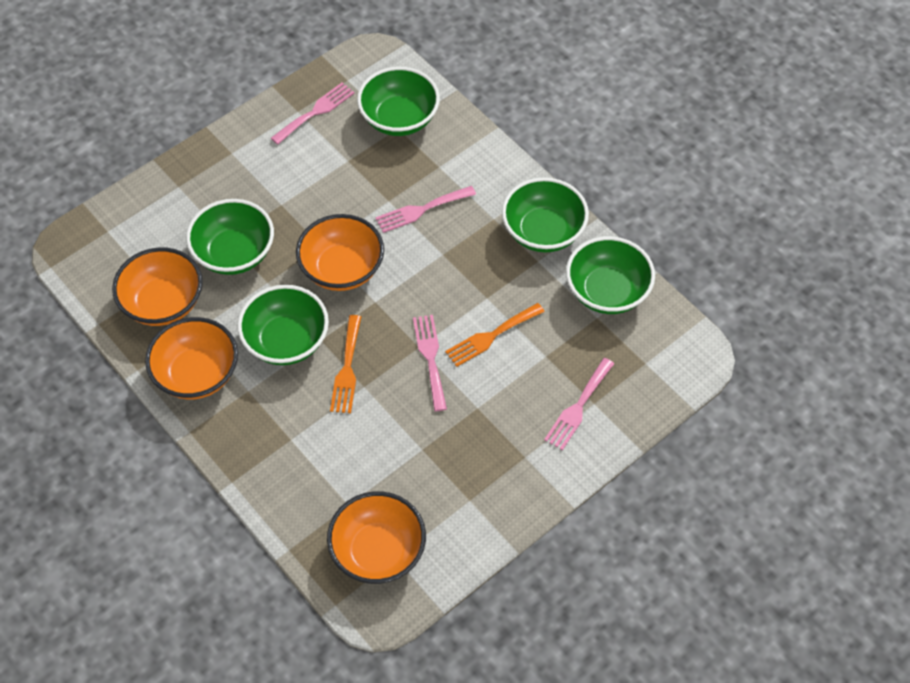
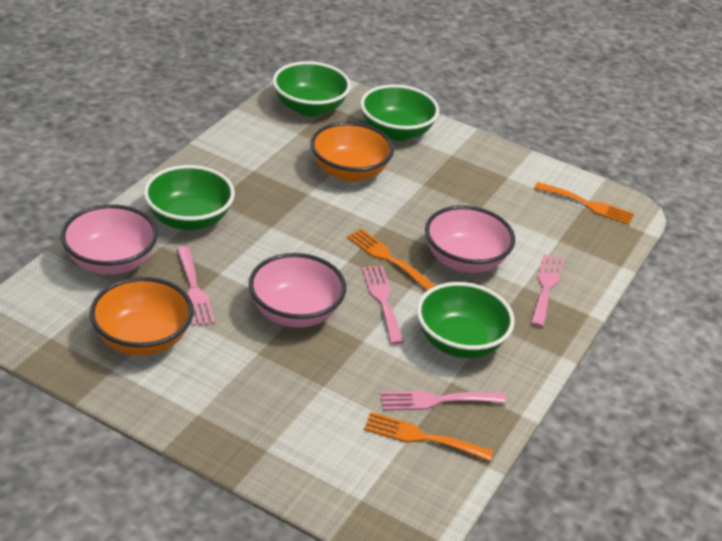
green bowl: 5 -> 4
orange bowl: 4 -> 2
orange fork: 2 -> 3
pink bowl: 0 -> 3

